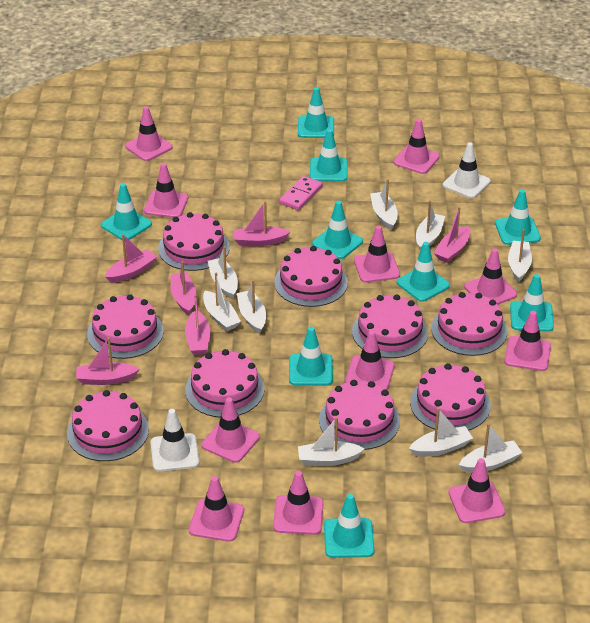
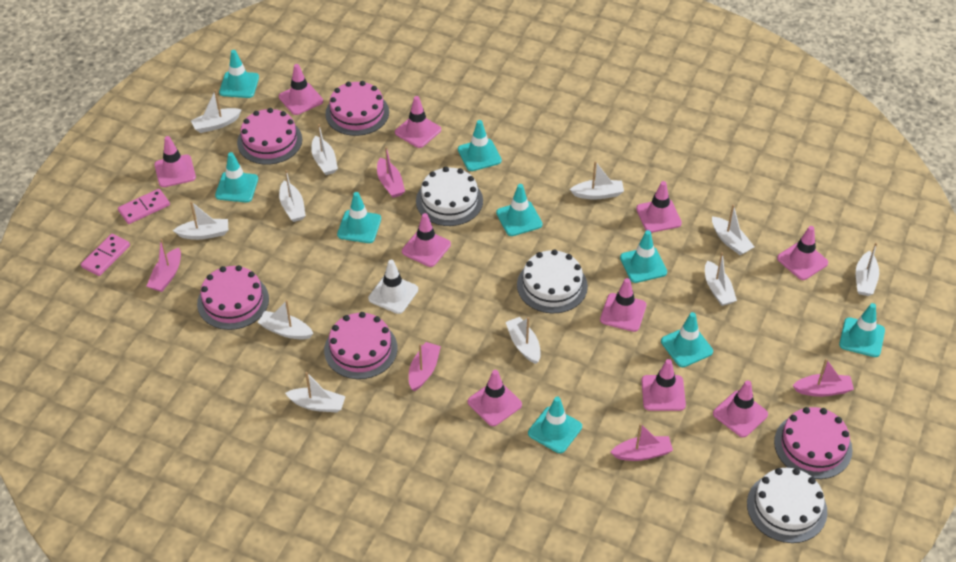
pink boat: 6 -> 5
pink cake: 9 -> 5
pink domino: 1 -> 2
pink traffic cone: 11 -> 10
white boat: 9 -> 11
white cake: 0 -> 3
white traffic cone: 2 -> 1

